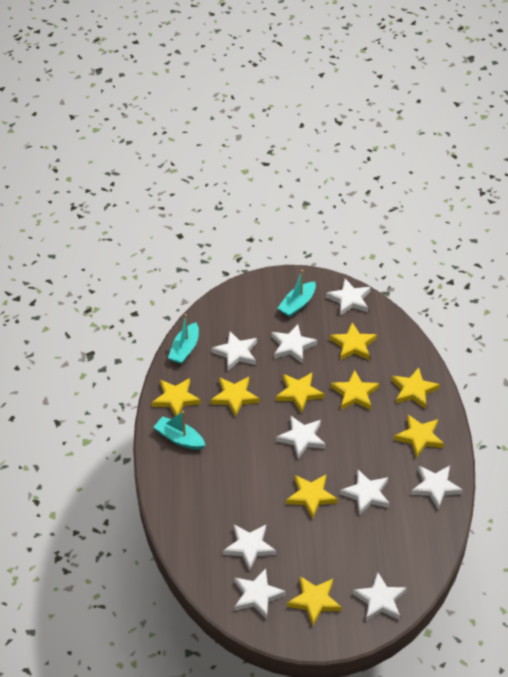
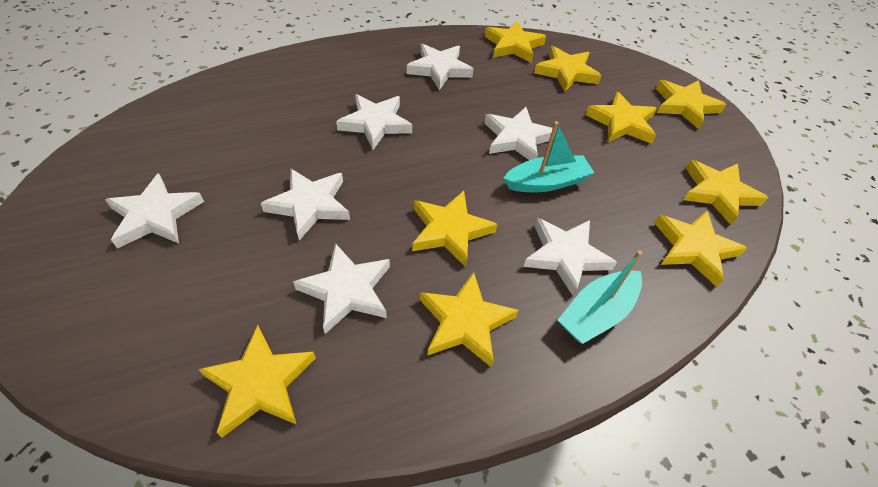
turquoise boat: 3 -> 2
white star: 9 -> 7

